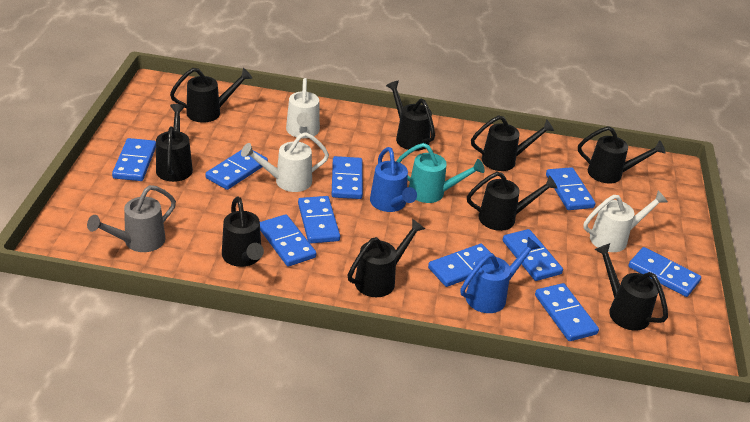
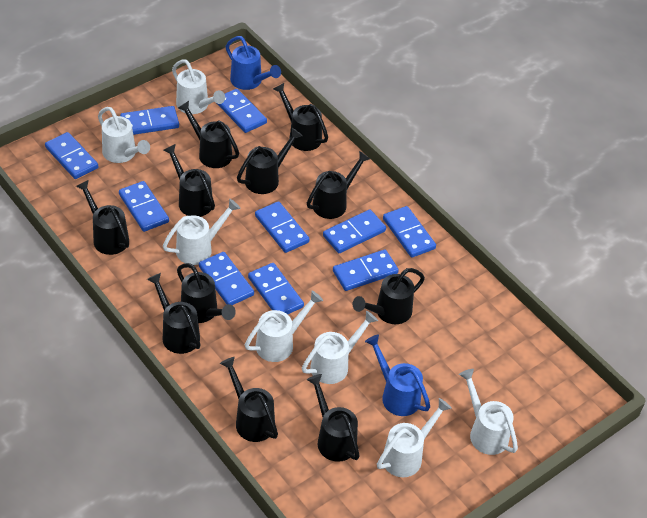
black watering can: 9 -> 11
grey watering can: 1 -> 0
turquoise watering can: 1 -> 0
white watering can: 3 -> 7

